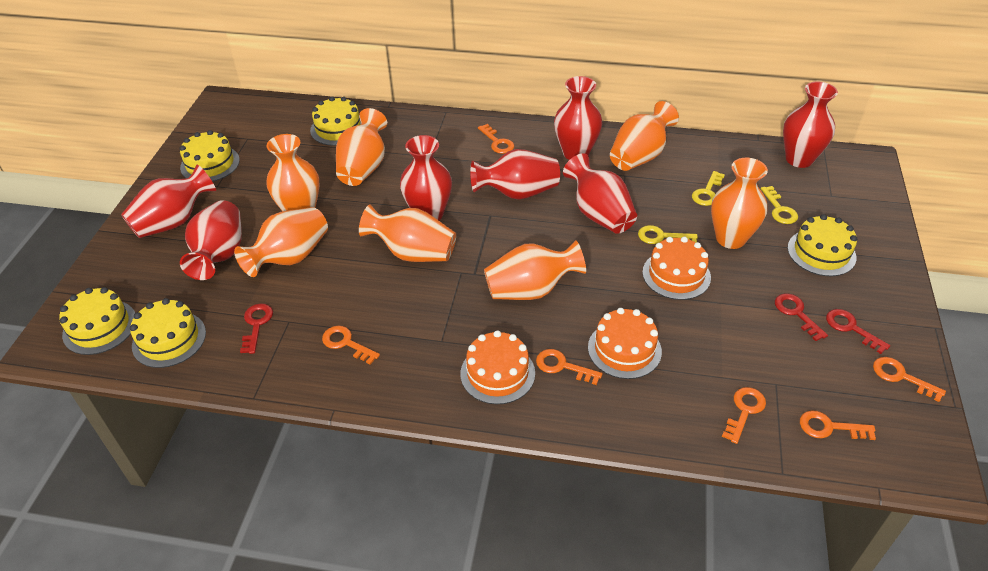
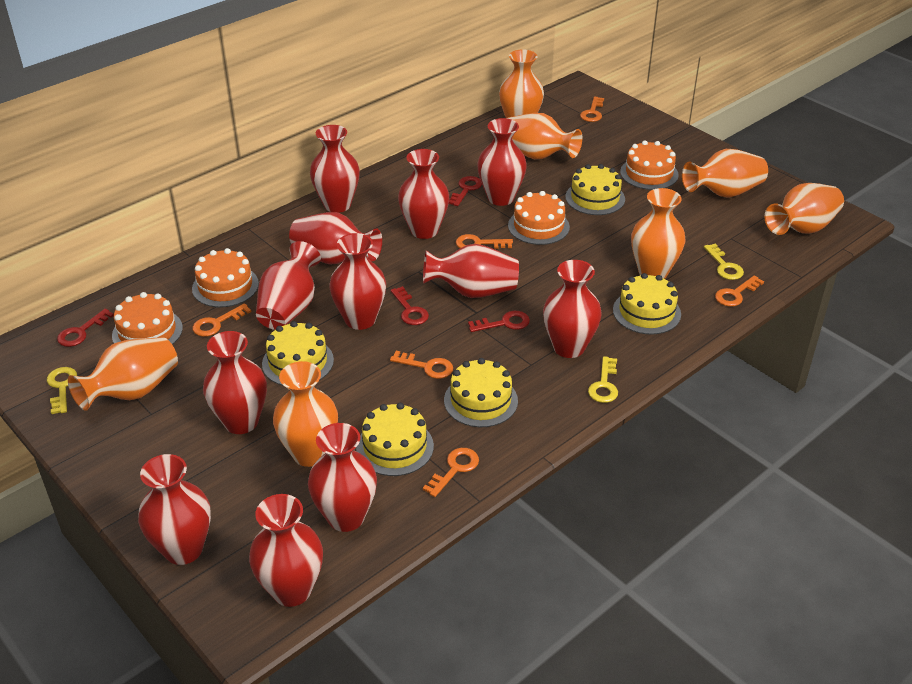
orange cake: 3 -> 4
red key: 3 -> 4
red vase: 7 -> 12

